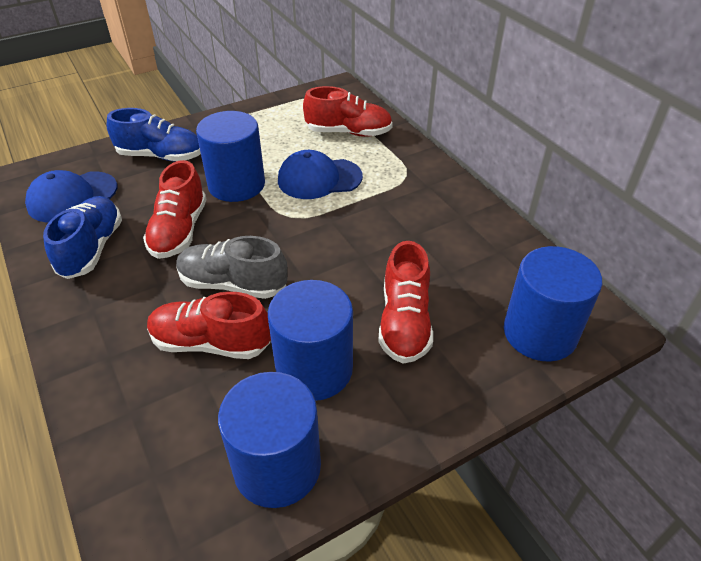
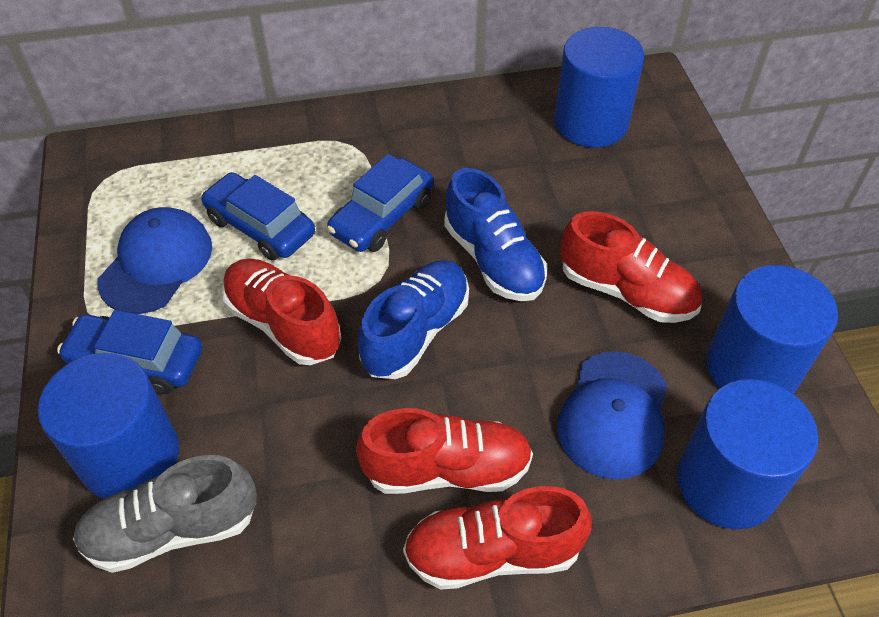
blue car: 0 -> 3

